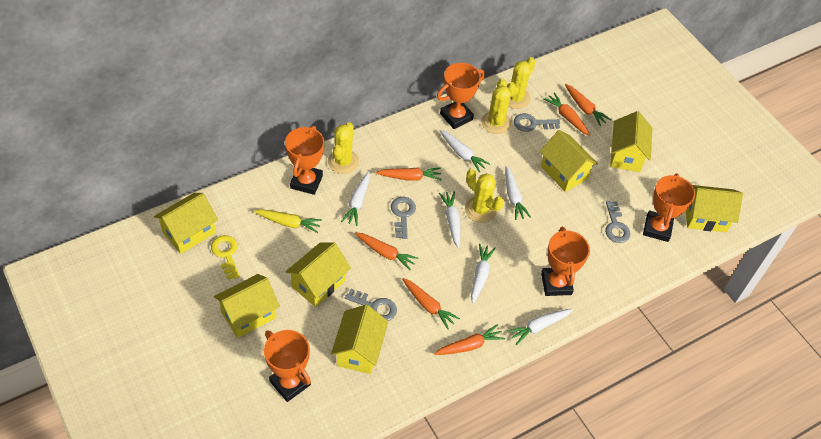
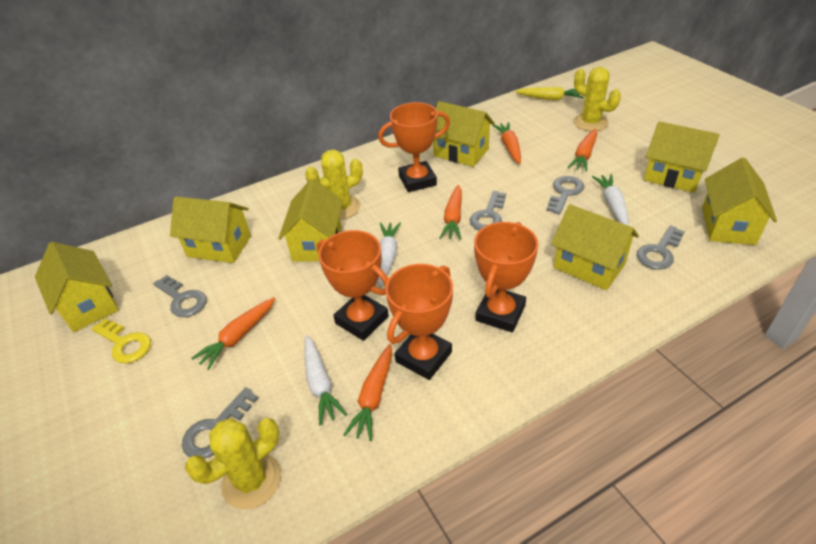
grey key: 4 -> 5
orange carrot: 6 -> 5
orange trophy: 5 -> 4
white carrot: 6 -> 3
yellow cactus: 4 -> 3

